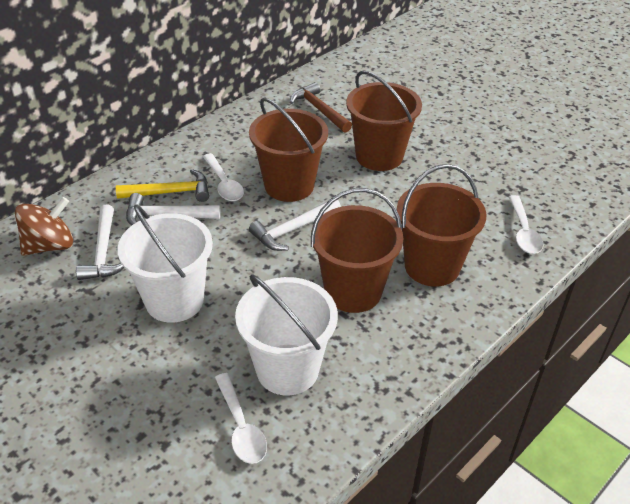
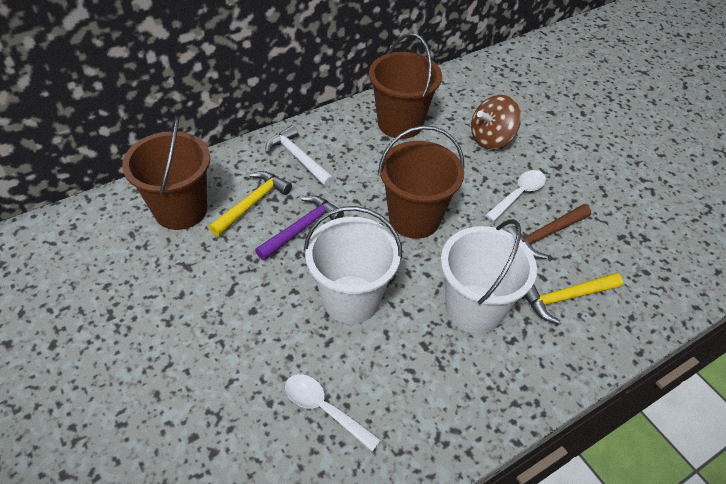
brown bucket: 4 -> 3
purple hammer: 0 -> 1
white hammer: 3 -> 1
white spoon: 3 -> 2
yellow hammer: 1 -> 2

